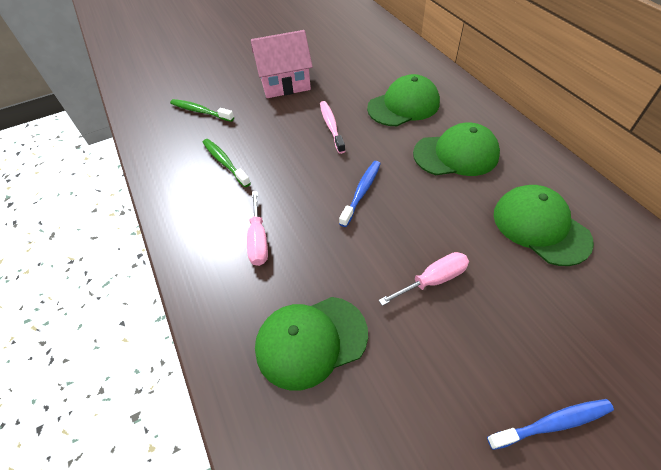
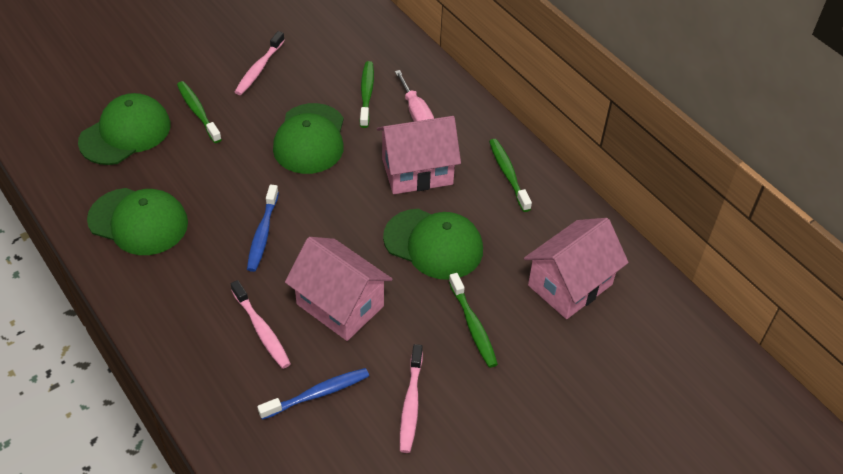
green toothbrush: 2 -> 4
pink house: 1 -> 3
pink screwdriver: 2 -> 1
pink toothbrush: 1 -> 3

